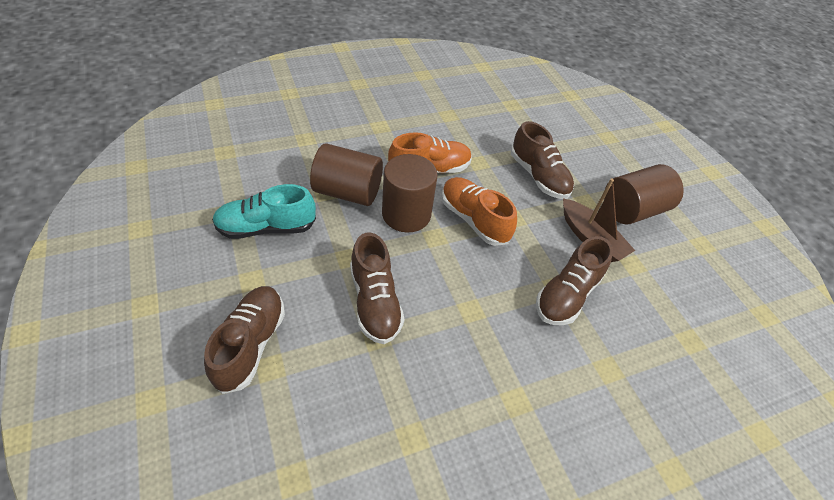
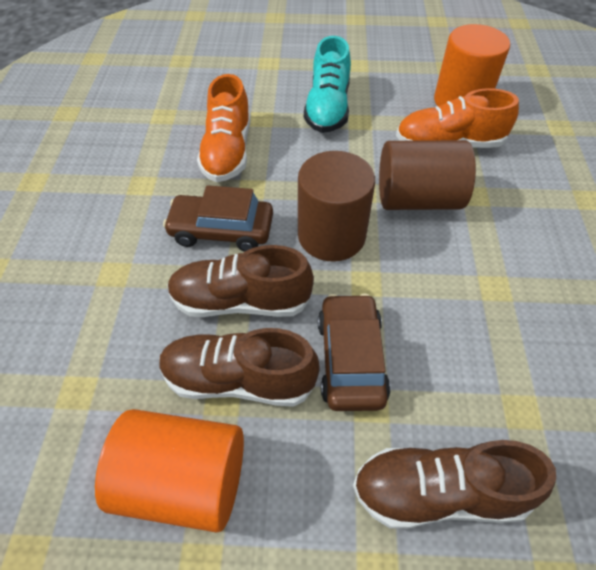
brown boat: 1 -> 0
brown car: 0 -> 2
brown cylinder: 3 -> 2
brown shoe: 4 -> 3
orange cylinder: 0 -> 2

